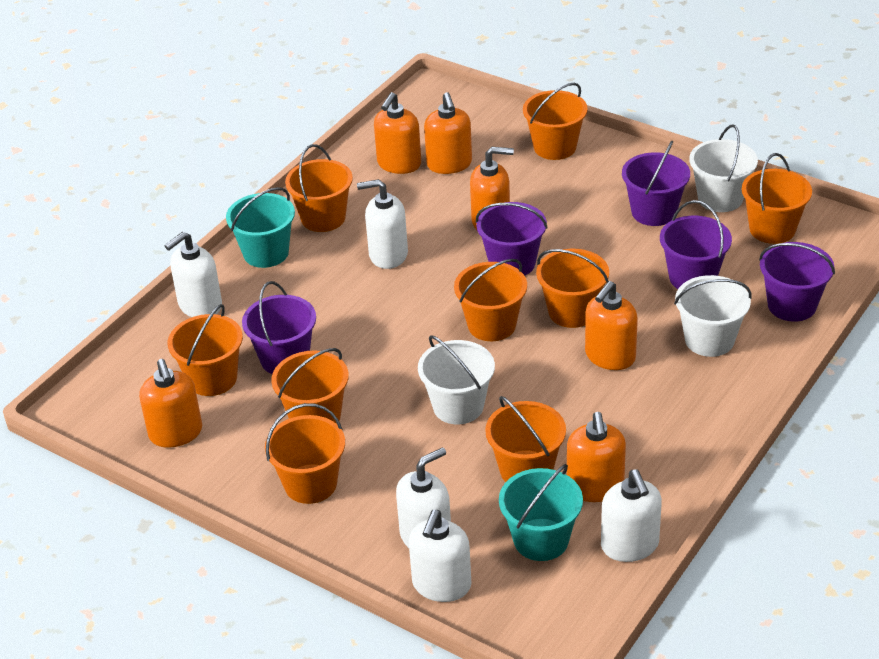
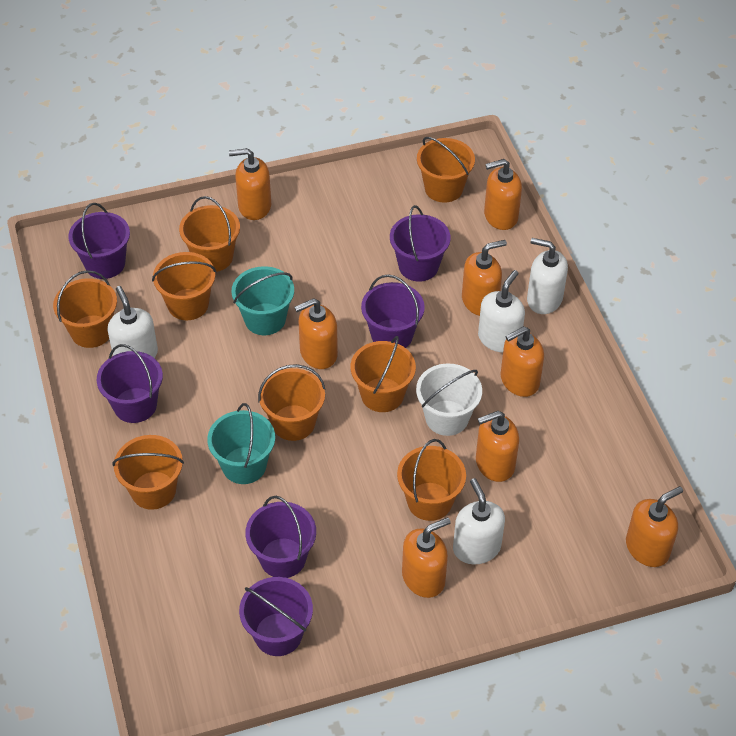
orange bucket: 9 -> 8
orange soap dispenser: 6 -> 8
purple bucket: 5 -> 6
white bucket: 3 -> 1
white soap dispenser: 5 -> 4

